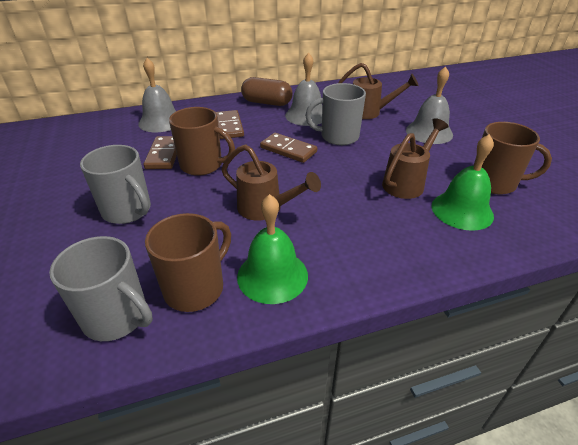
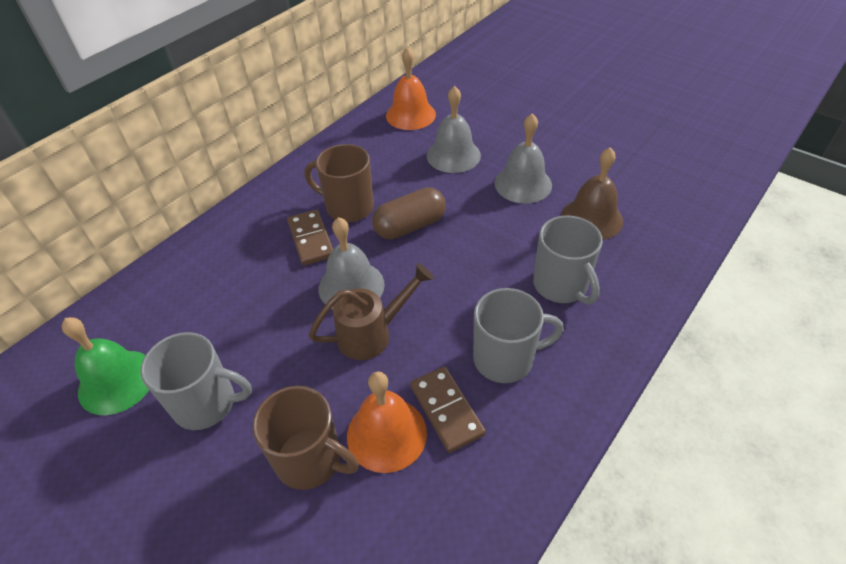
brown bell: 0 -> 1
brown domino: 3 -> 2
brown mug: 3 -> 2
brown watering can: 3 -> 1
green bell: 2 -> 1
orange bell: 0 -> 2

